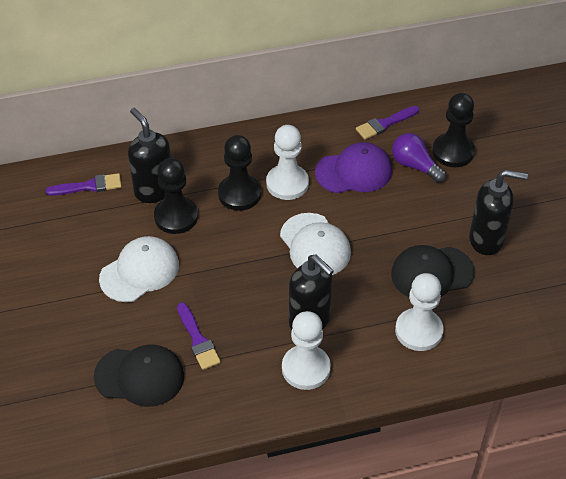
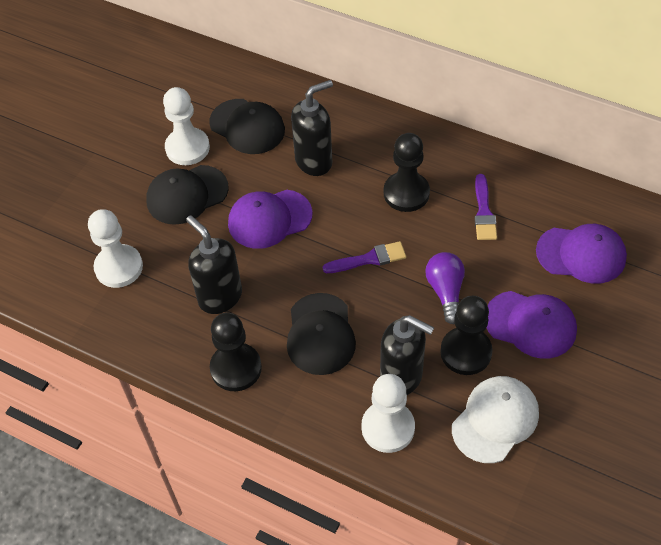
black cap: 2 -> 3
purple brush: 3 -> 2
purple cap: 1 -> 3
white cap: 2 -> 1

